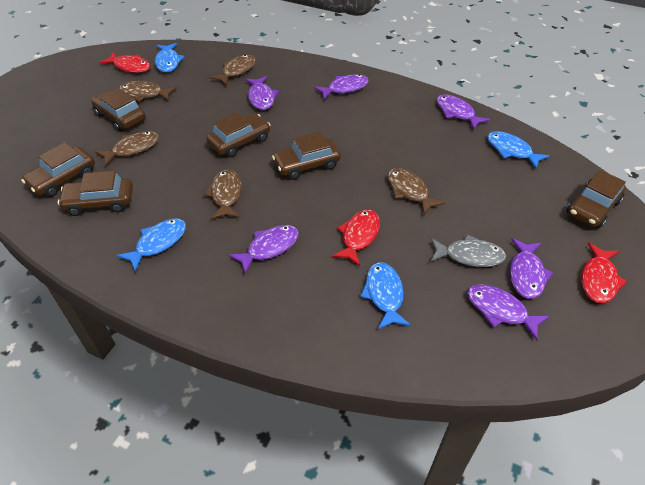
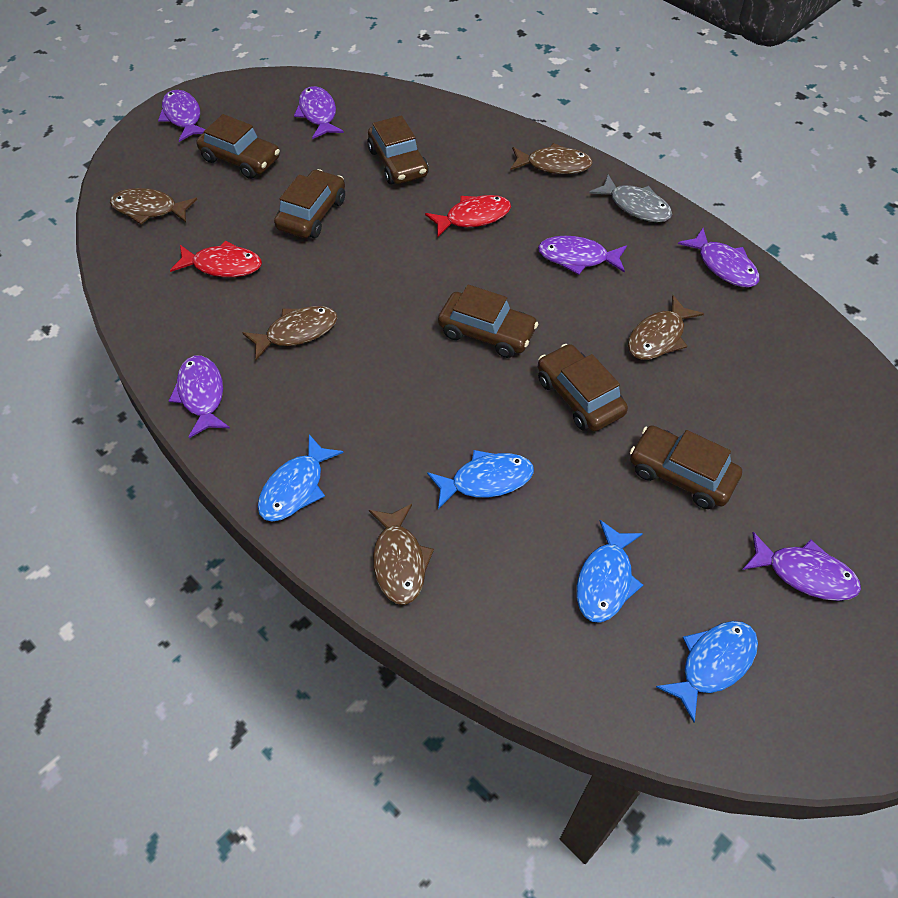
red fish: 3 -> 2

